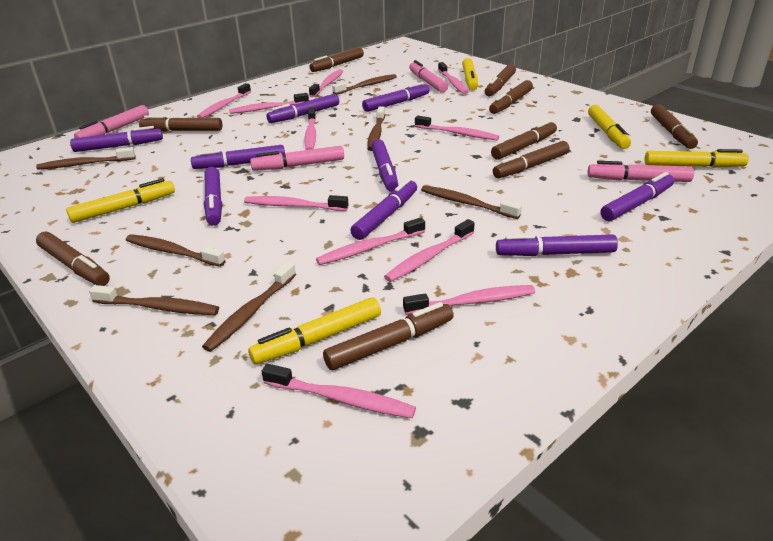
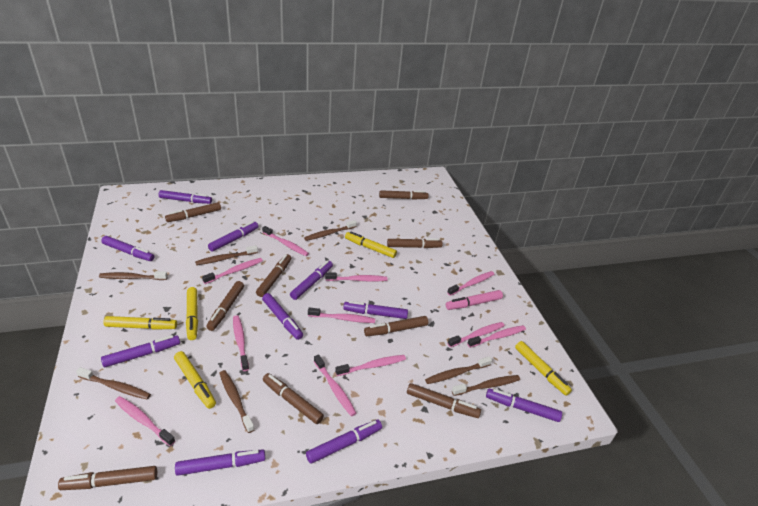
pink marker: 4 -> 1
purple marker: 9 -> 10

